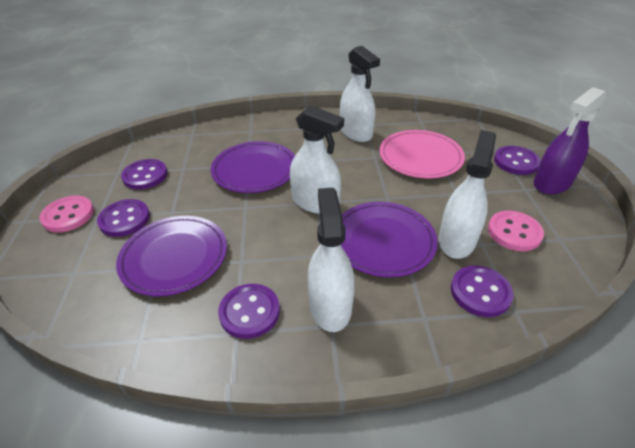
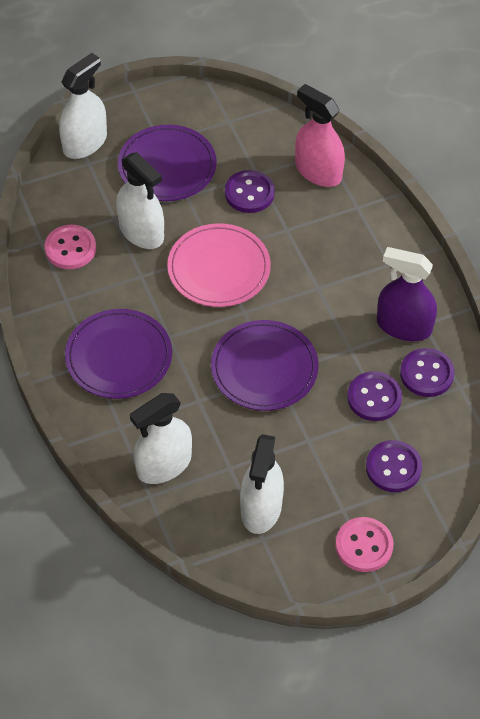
pink spray bottle: 0 -> 1
purple button: 5 -> 4

